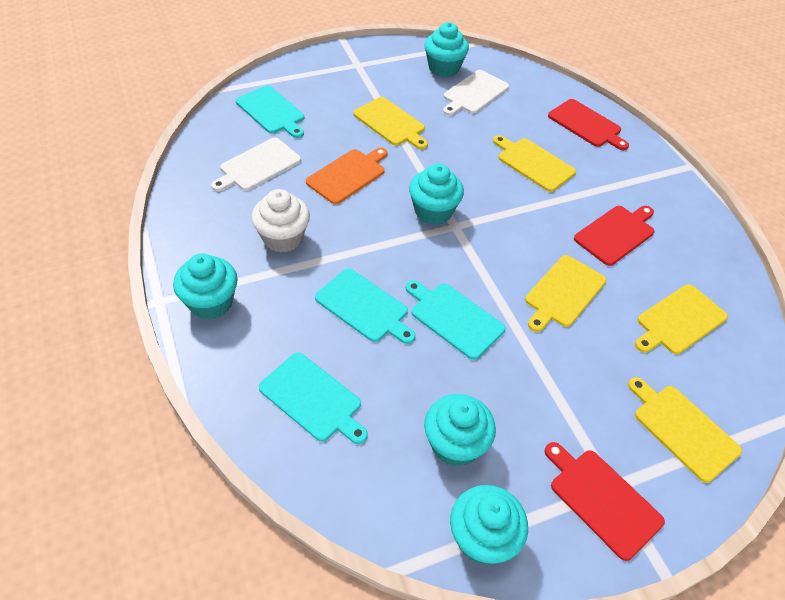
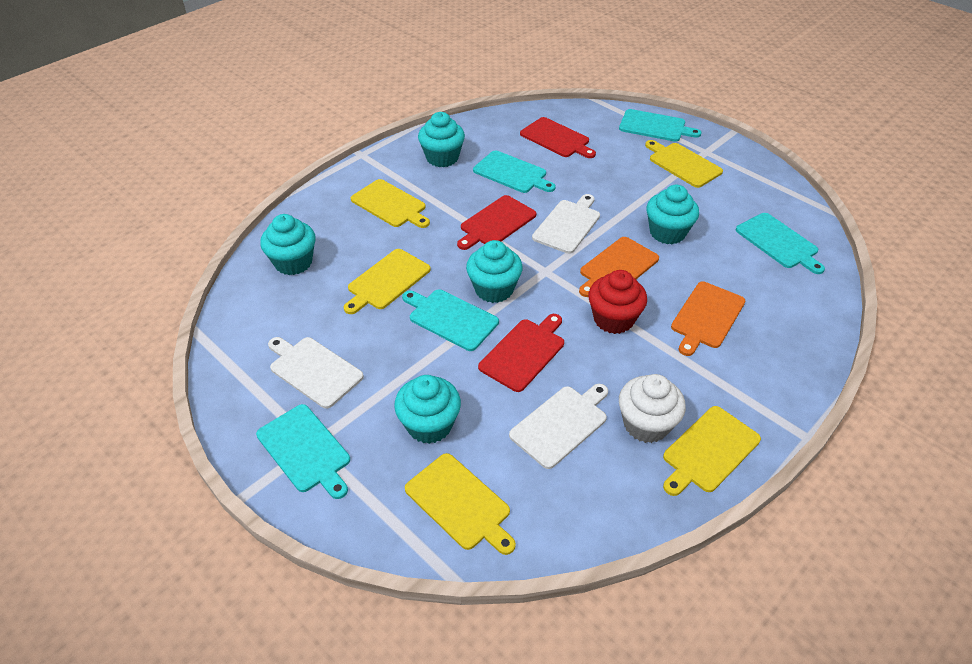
orange cutting board: 1 -> 2
red cupcake: 0 -> 1
turquoise cutting board: 4 -> 5
white cutting board: 2 -> 3

